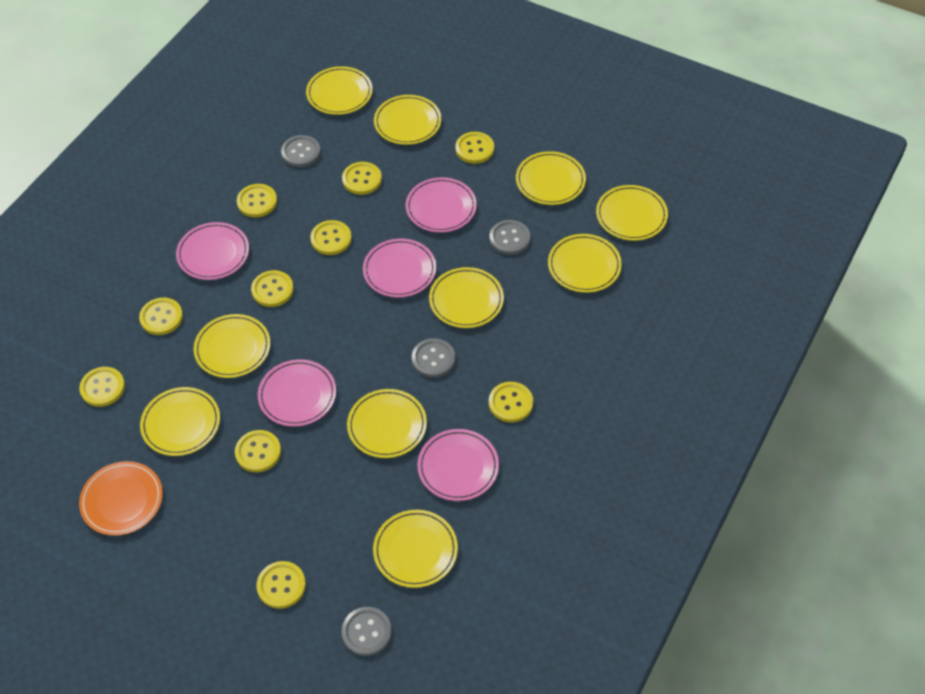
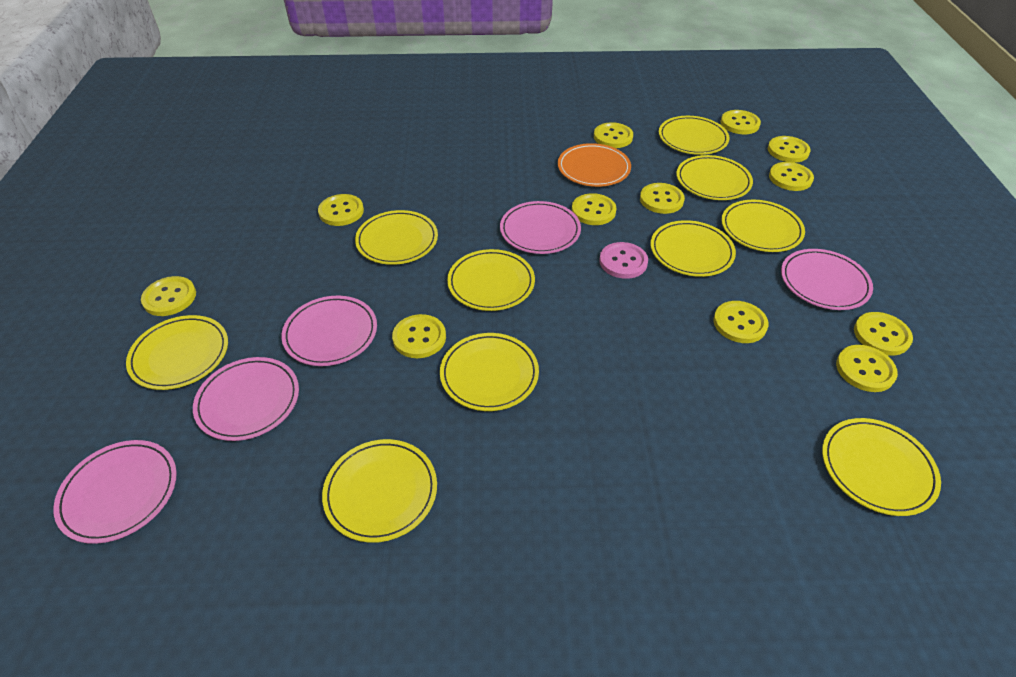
grey button: 4 -> 0
pink button: 0 -> 1
yellow button: 10 -> 12

